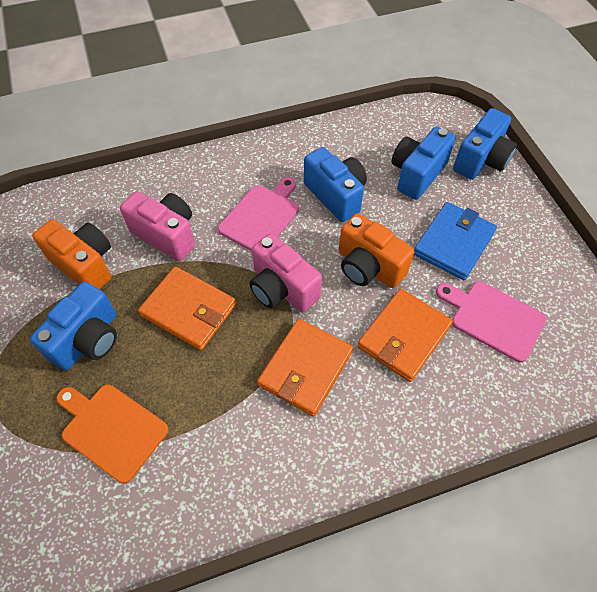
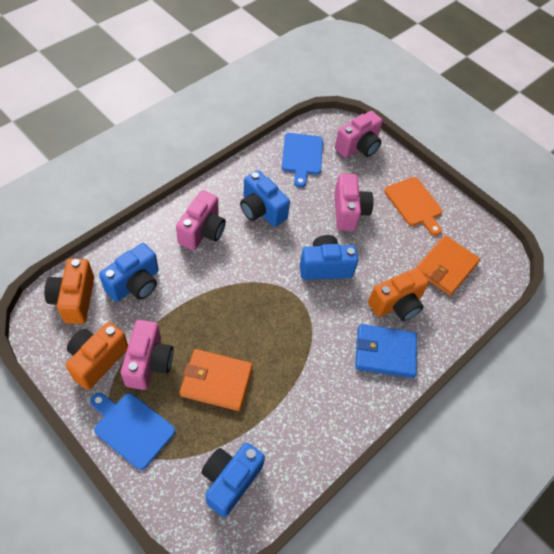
blue cutting board: 0 -> 2
orange camera: 2 -> 3
orange wallet: 3 -> 2
pink camera: 2 -> 4
pink cutting board: 2 -> 0

